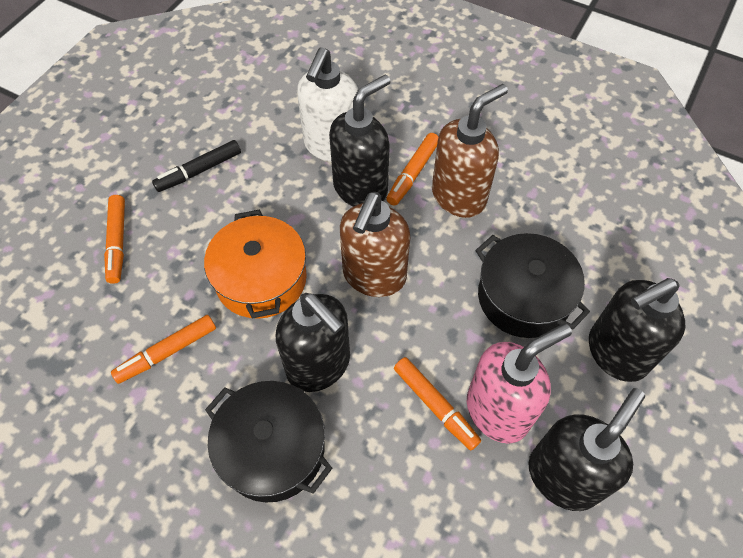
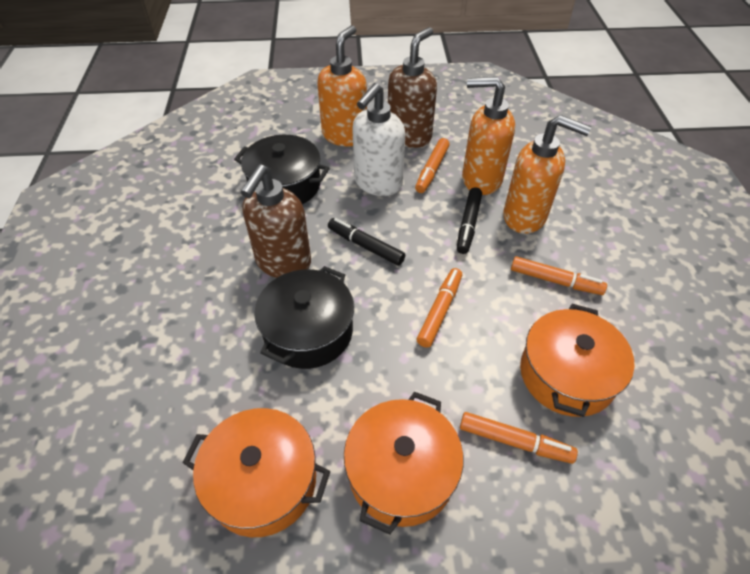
black marker: 1 -> 2
black soap dispenser: 4 -> 0
orange pot: 1 -> 3
orange soap dispenser: 0 -> 3
pink soap dispenser: 1 -> 0

